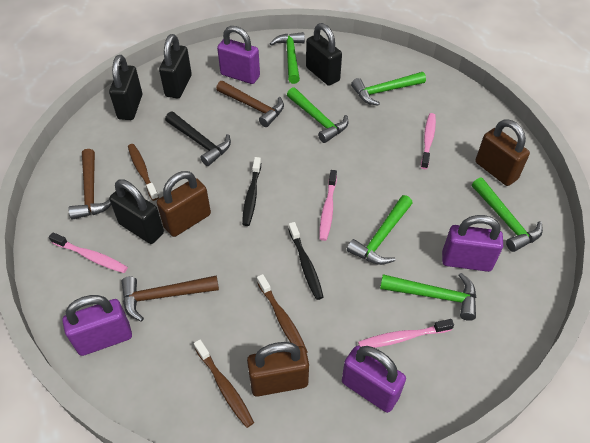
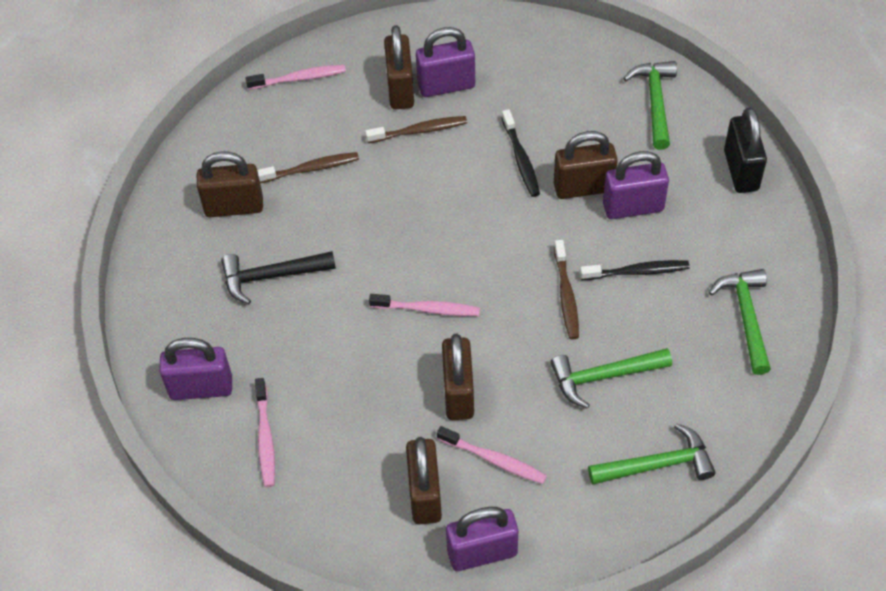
black padlock: 4 -> 1
brown hammer: 3 -> 0
brown padlock: 3 -> 5
green hammer: 6 -> 4

